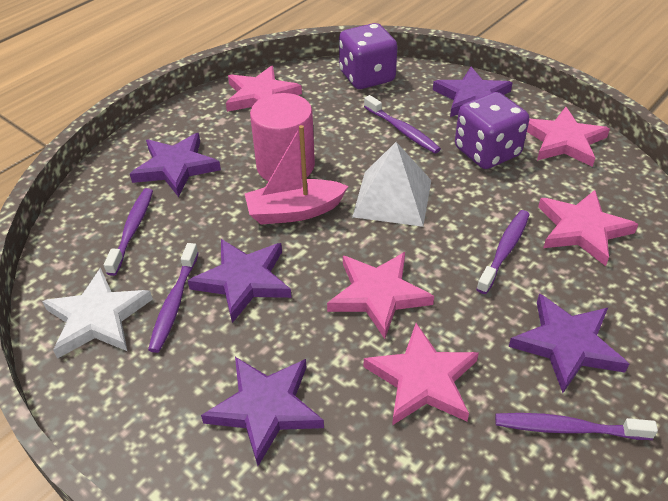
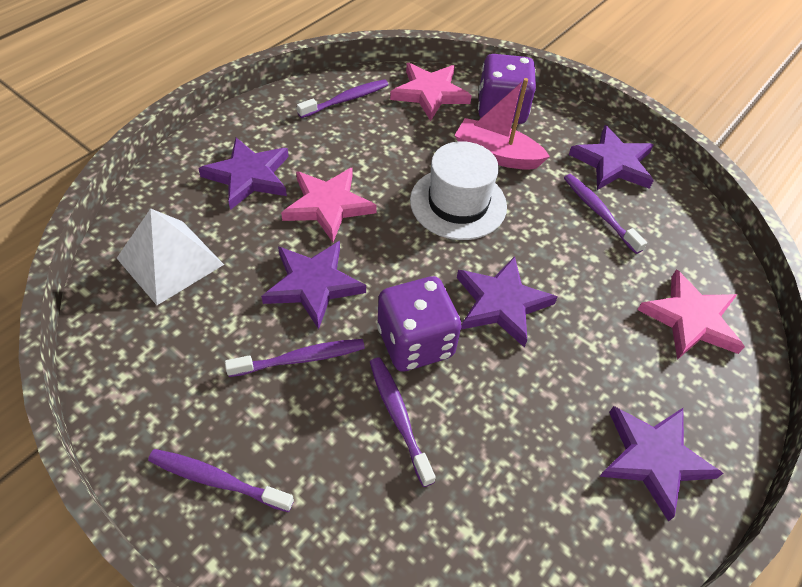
pink cylinder: 1 -> 0
pink star: 5 -> 3
white hat: 0 -> 1
white star: 1 -> 0

